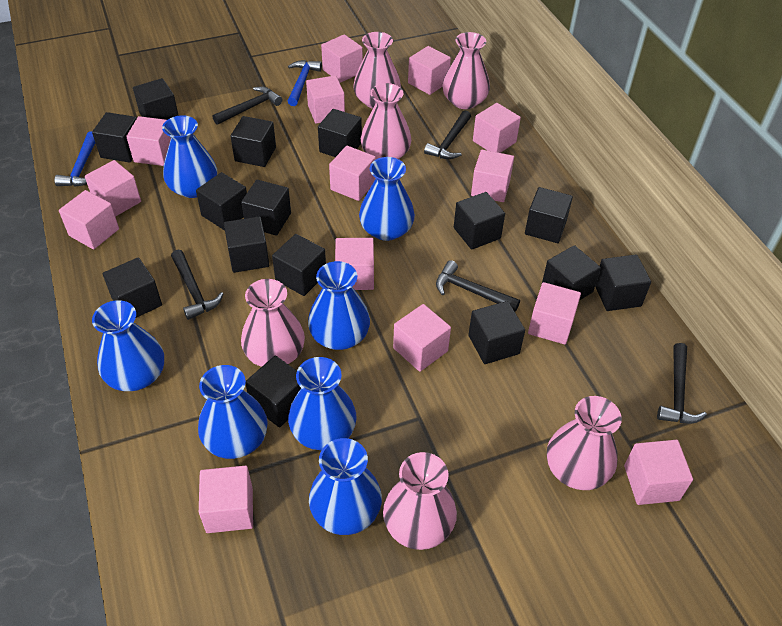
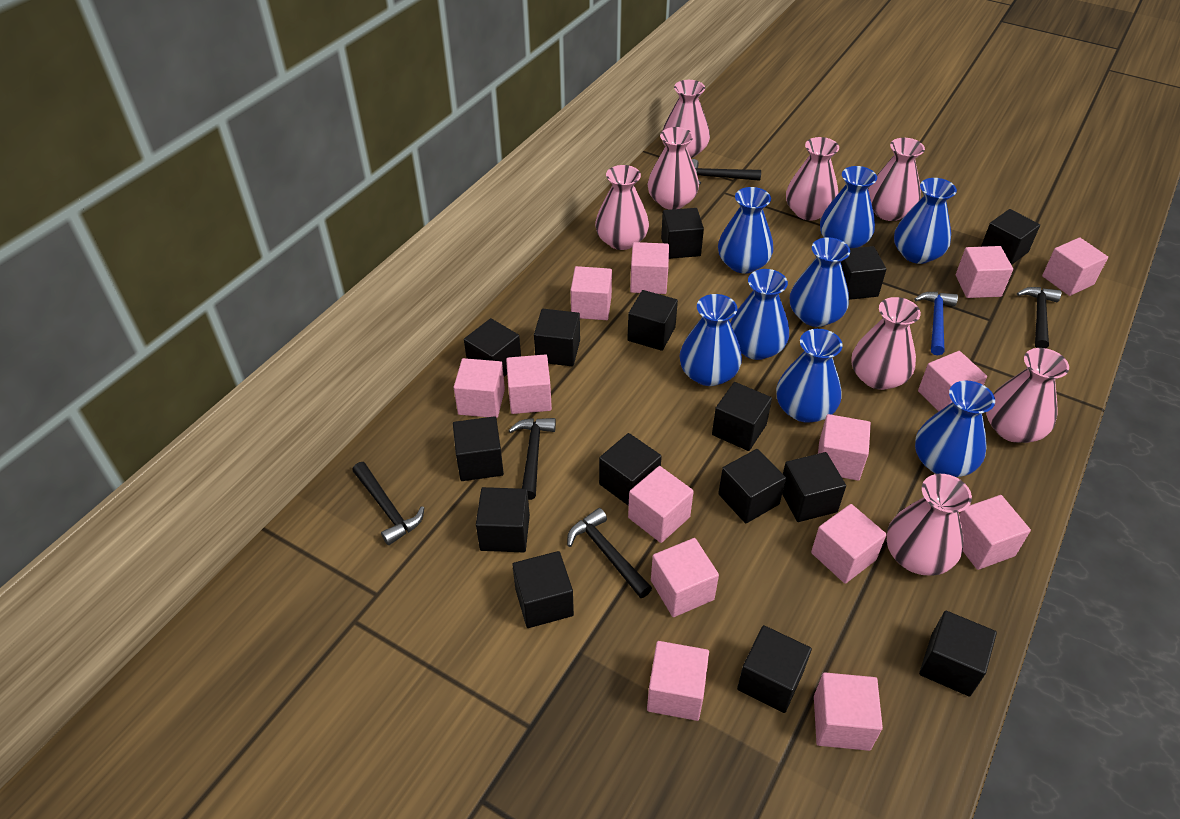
blue hammer: 2 -> 1
blue vase: 7 -> 8
pink vase: 6 -> 8

